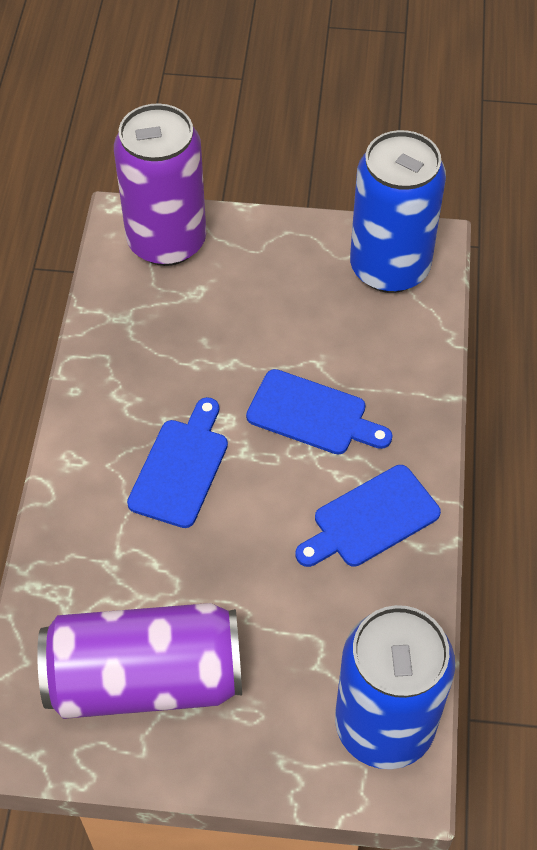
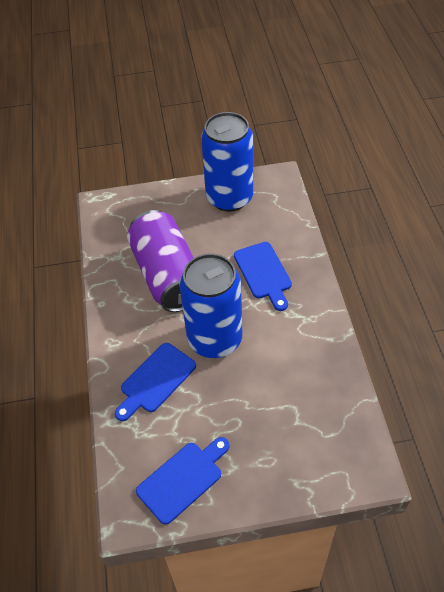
purple can: 2 -> 1

